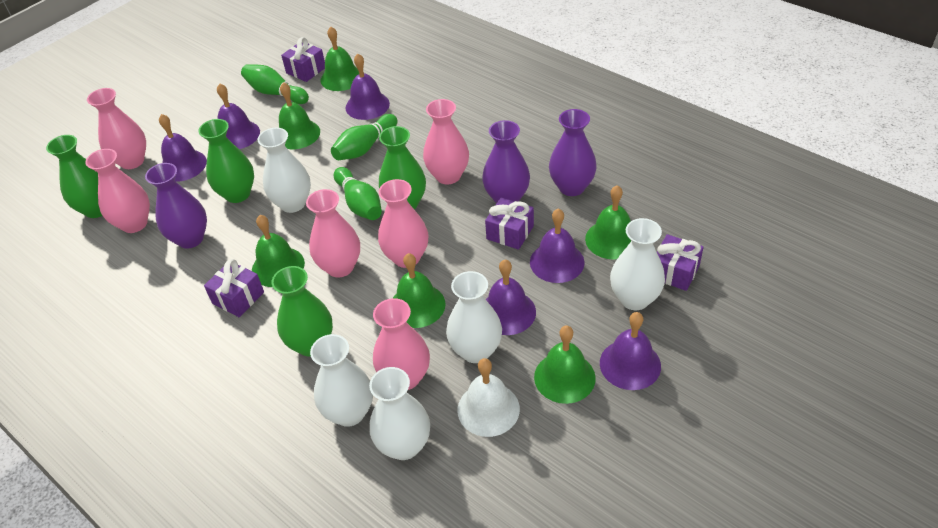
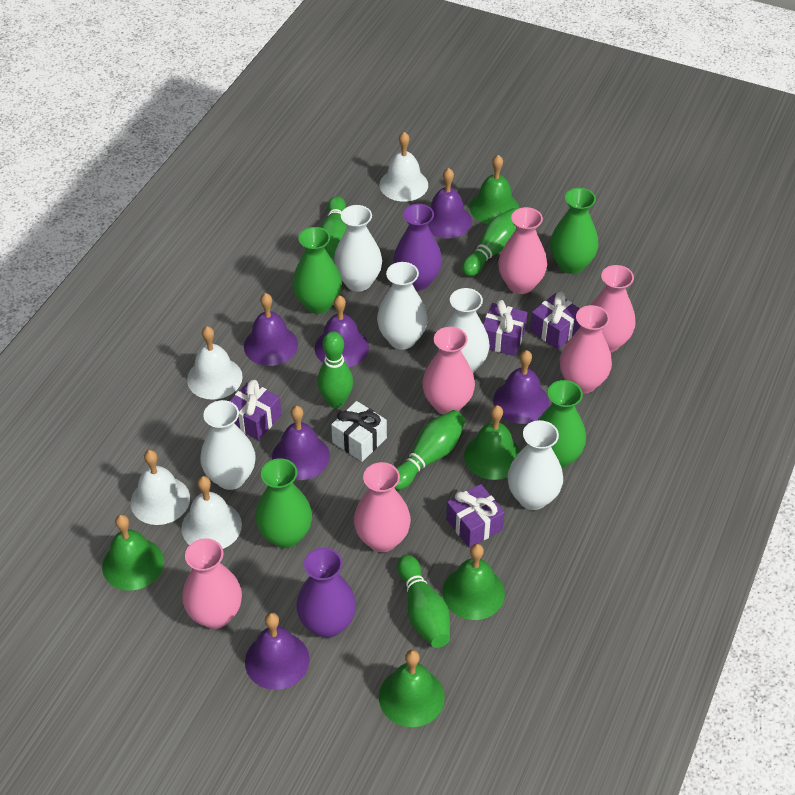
green bell: 6 -> 5
green bowling pin: 3 -> 5
purple vase: 3 -> 2
white bell: 1 -> 4
white gift: 0 -> 1

